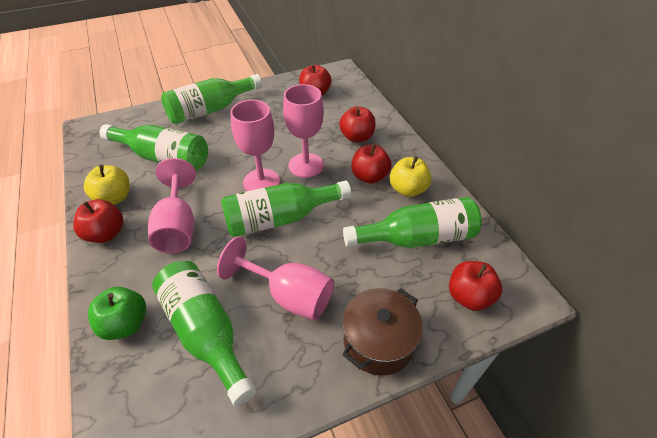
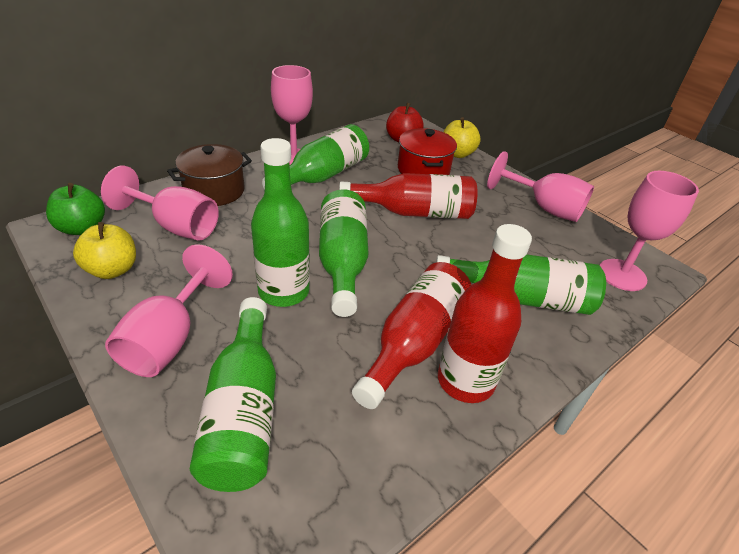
pink goblet: 4 -> 5
red apple: 5 -> 1
red bottle: 0 -> 3
red pot: 0 -> 1

